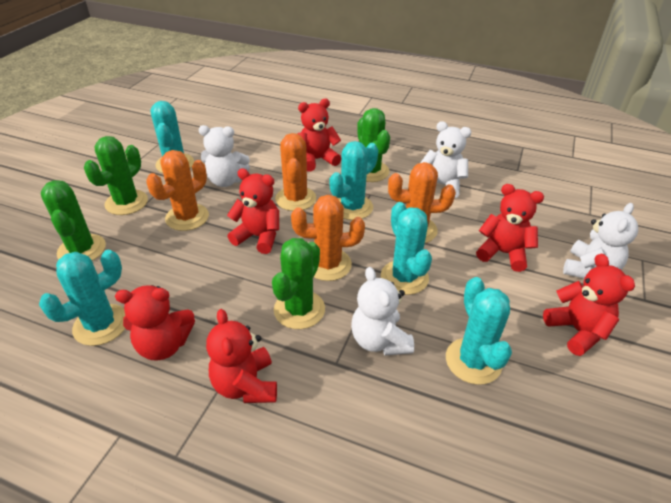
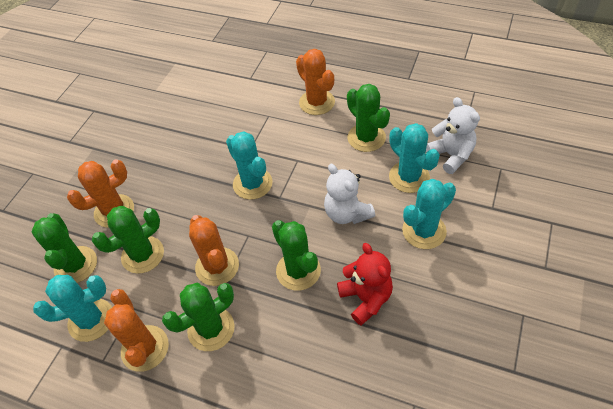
green cactus: 4 -> 5
red teddy bear: 6 -> 1
turquoise cactus: 5 -> 4
white teddy bear: 4 -> 2

